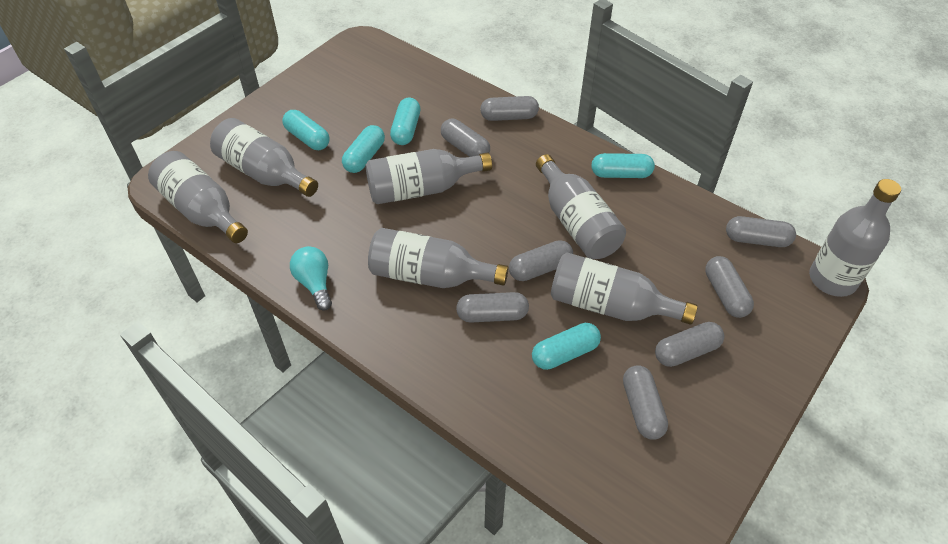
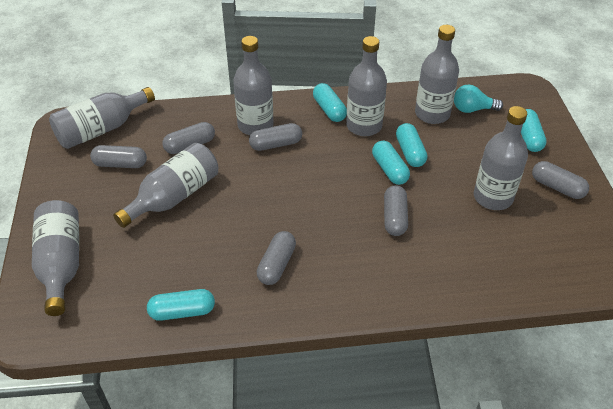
grey capsule: 8 -> 6

